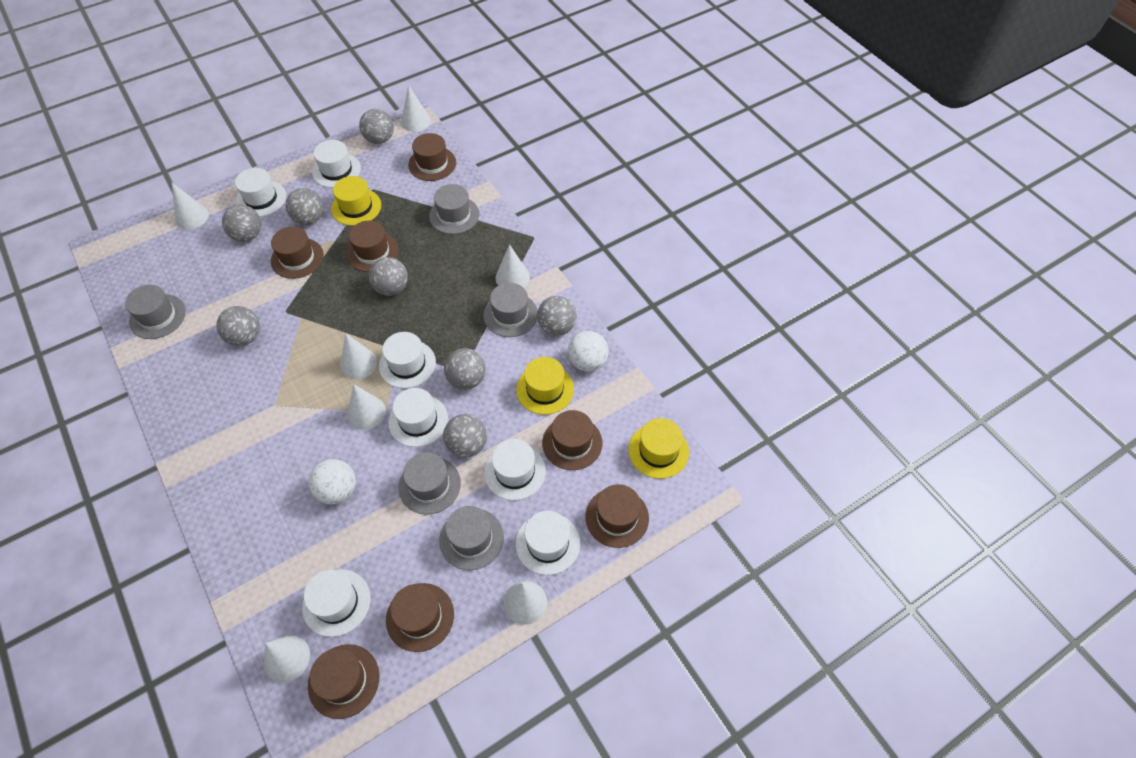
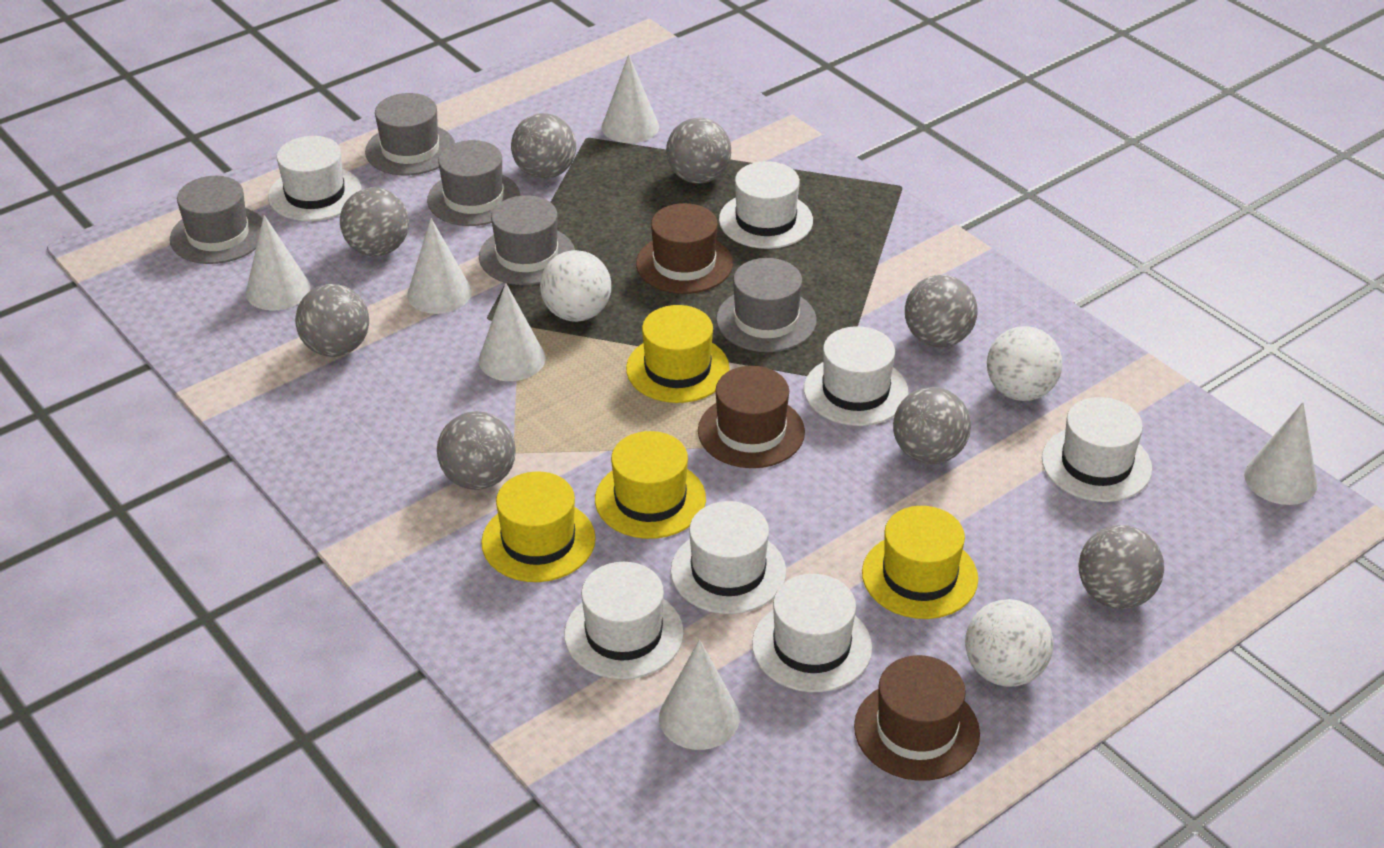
brown hat: 7 -> 3
white ball: 2 -> 3
white cone: 7 -> 6
yellow hat: 3 -> 4

